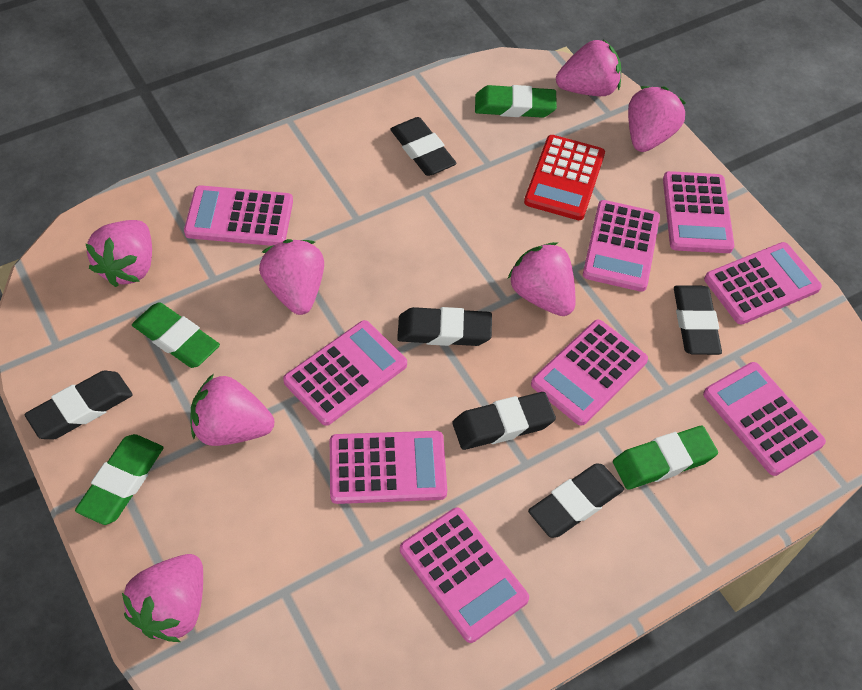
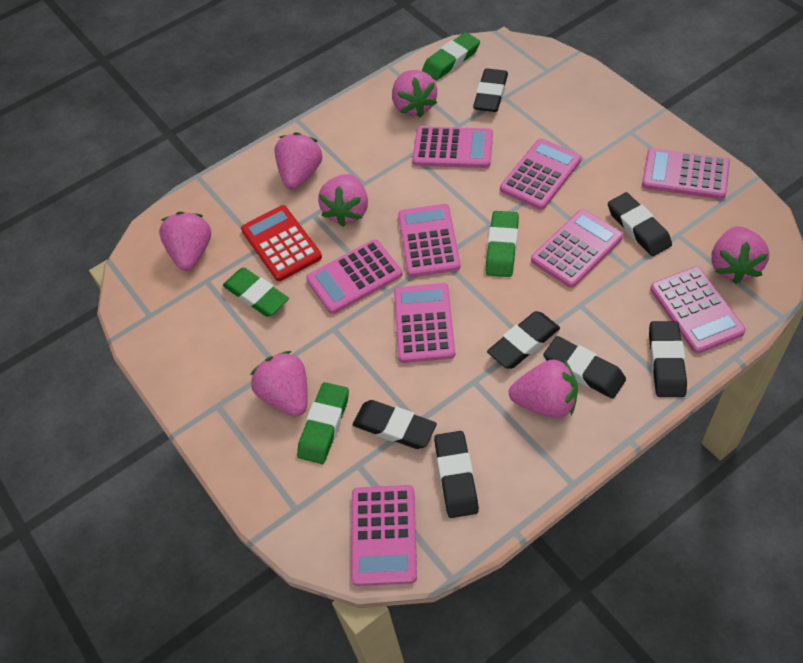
black eraser: 6 -> 7

